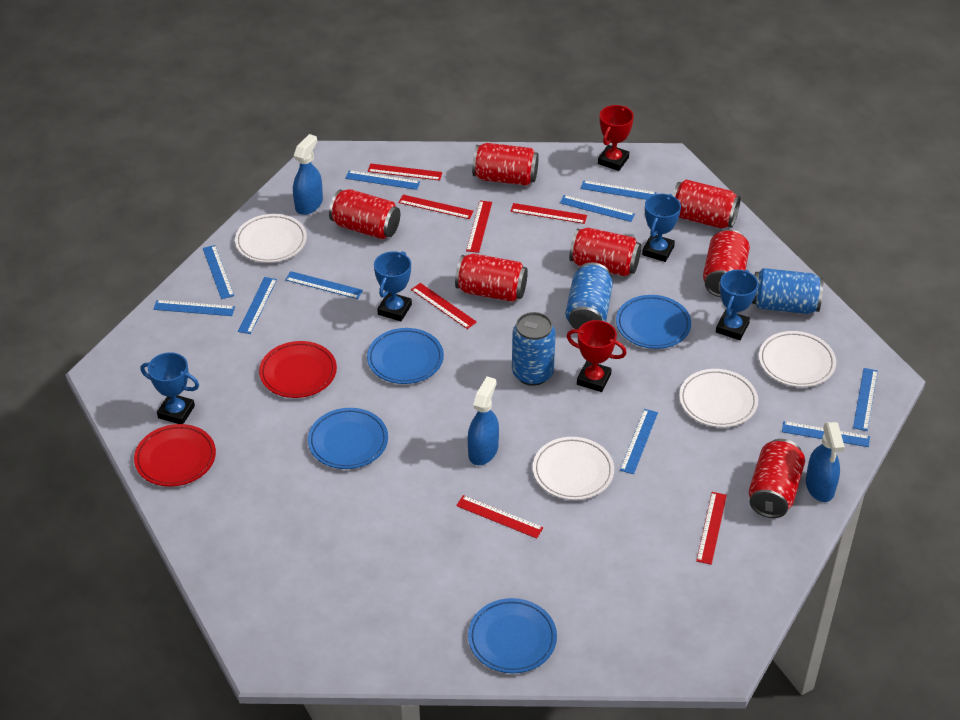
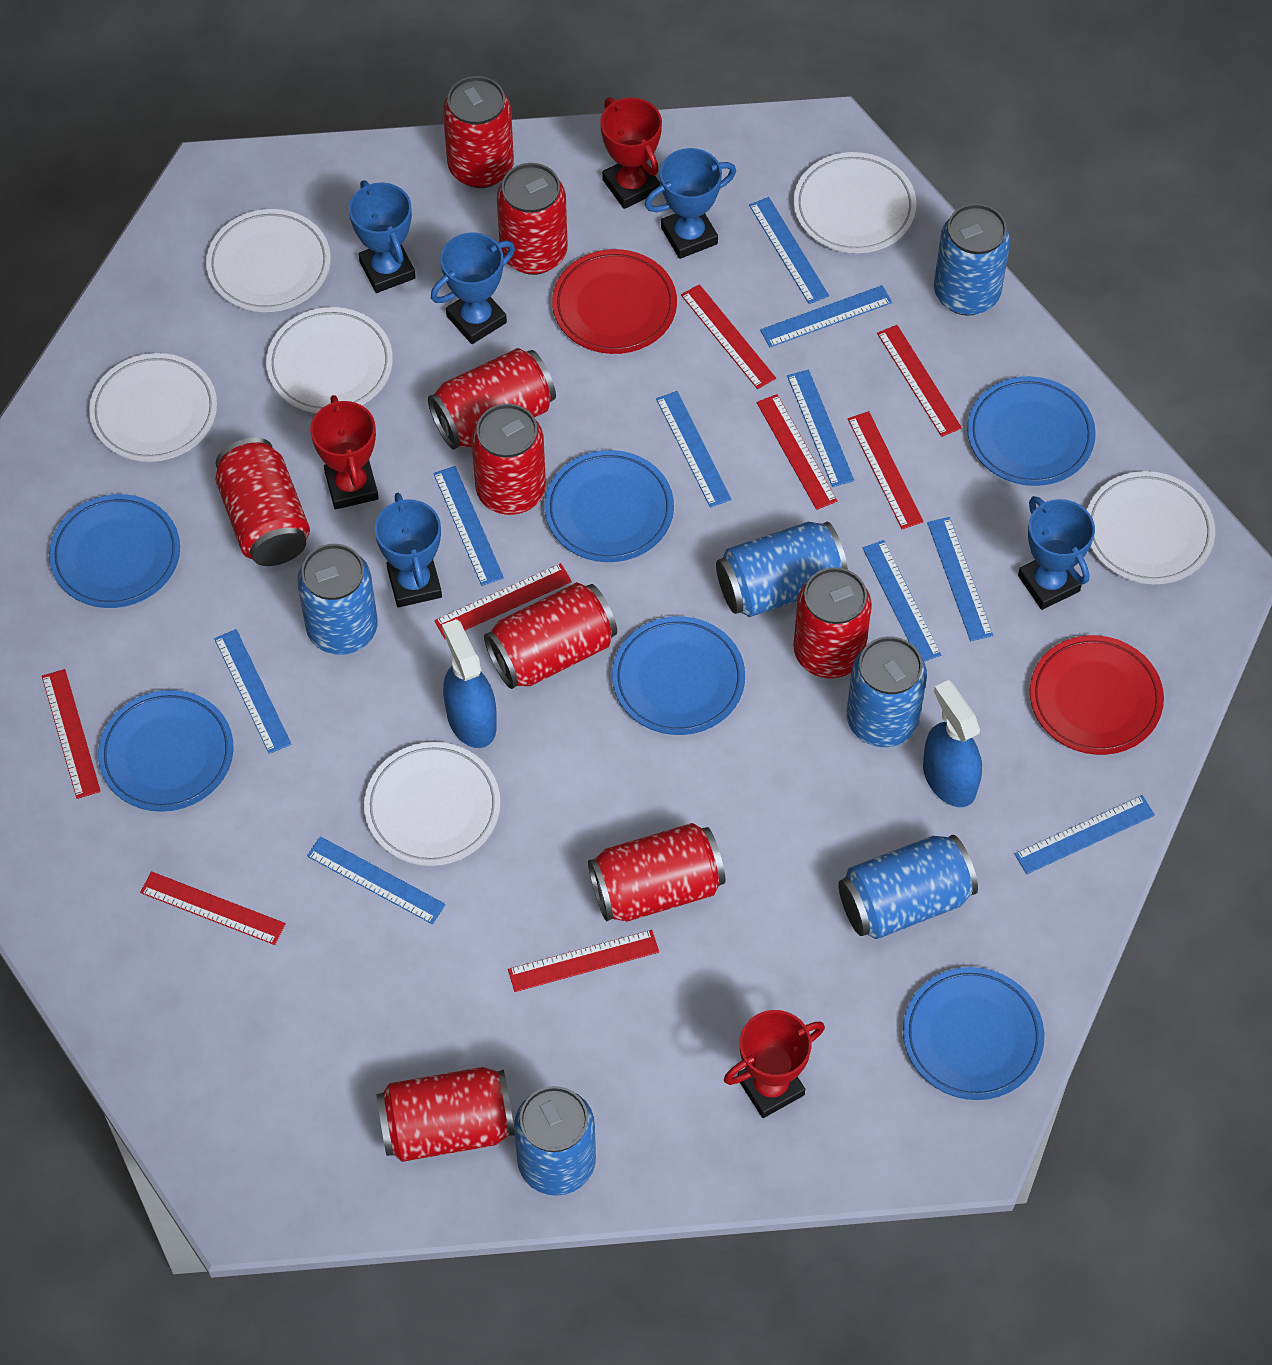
blue can: 3 -> 6
blue plate: 4 -> 6
blue spray bottle: 3 -> 2
blue trophy: 4 -> 5
red can: 7 -> 9
red ruler: 7 -> 8
red trophy: 2 -> 3
white plate: 4 -> 6

